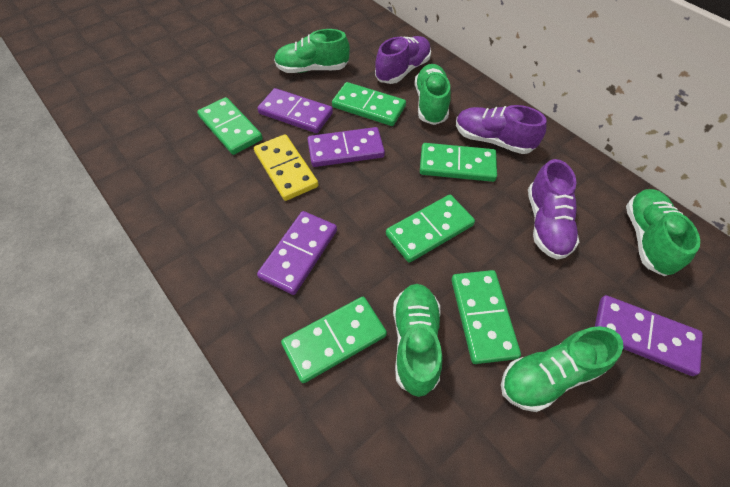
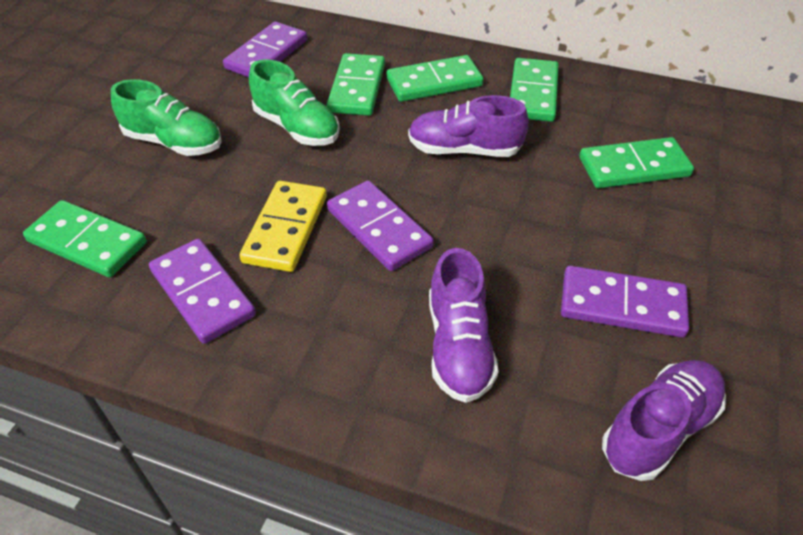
green domino: 6 -> 5
green shoe: 5 -> 2

